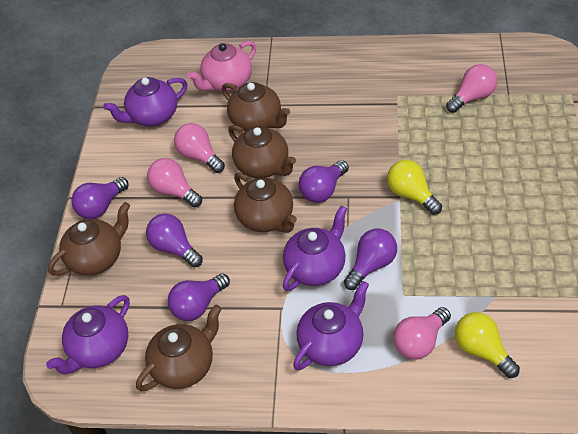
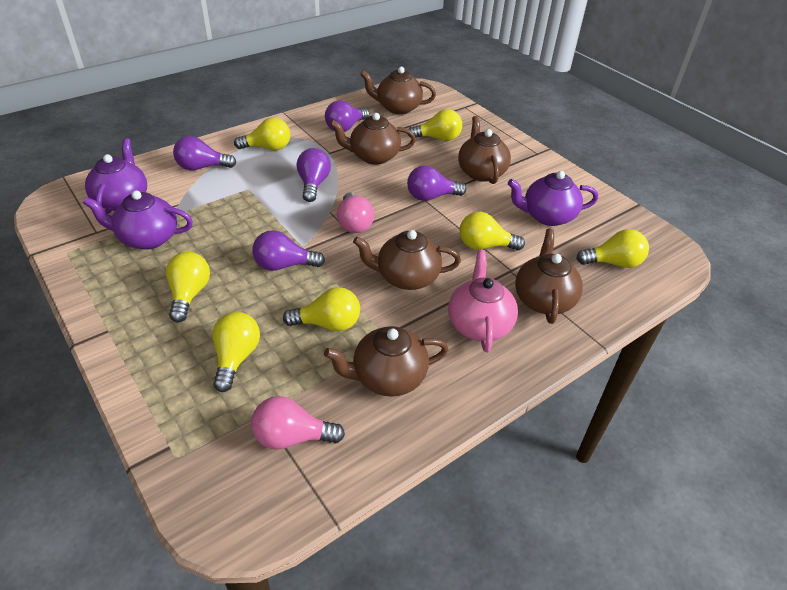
brown teapot: 5 -> 6
pink light bulb: 4 -> 2
purple teapot: 4 -> 3
yellow light bulb: 2 -> 7

